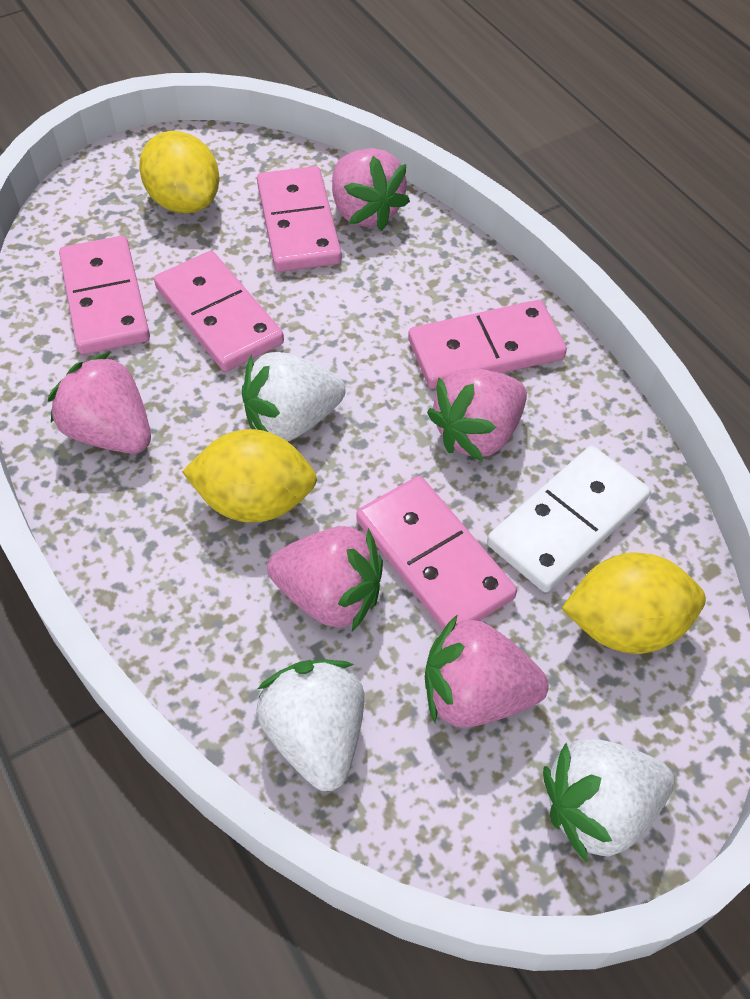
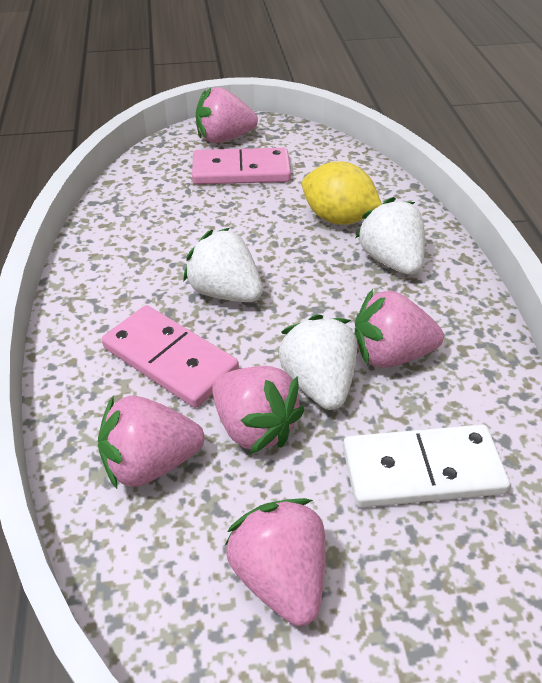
pink domino: 5 -> 2
yellow lemon: 3 -> 1

